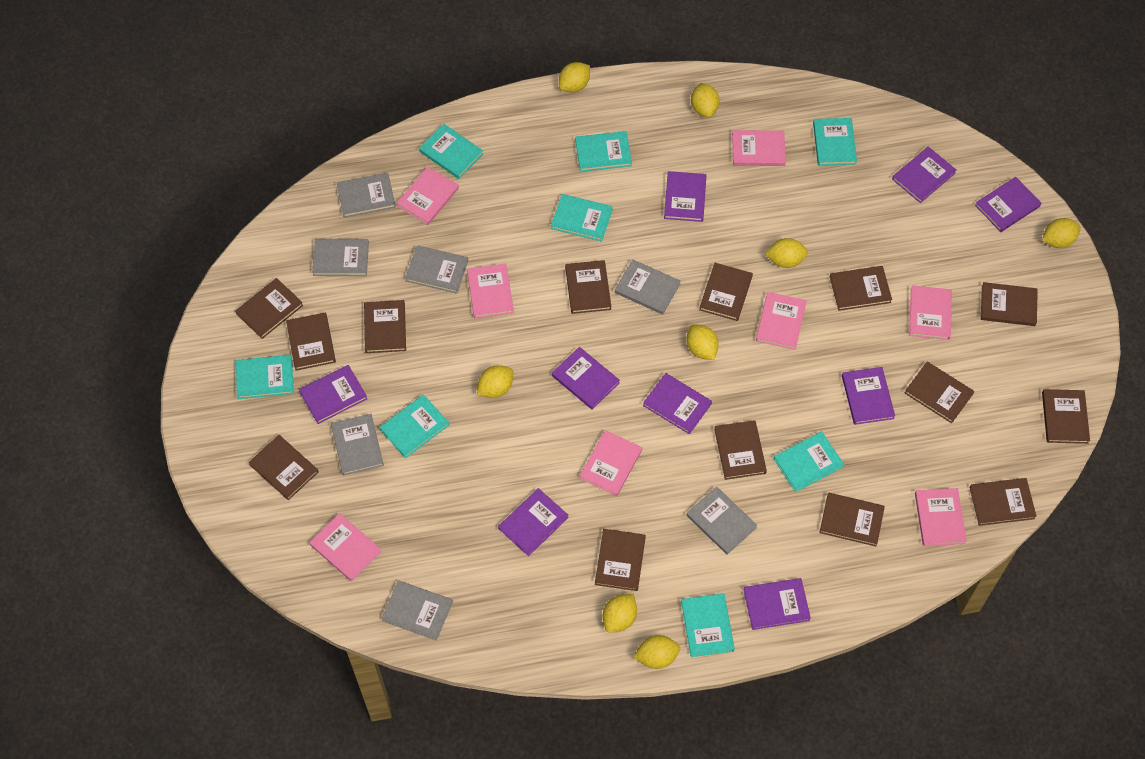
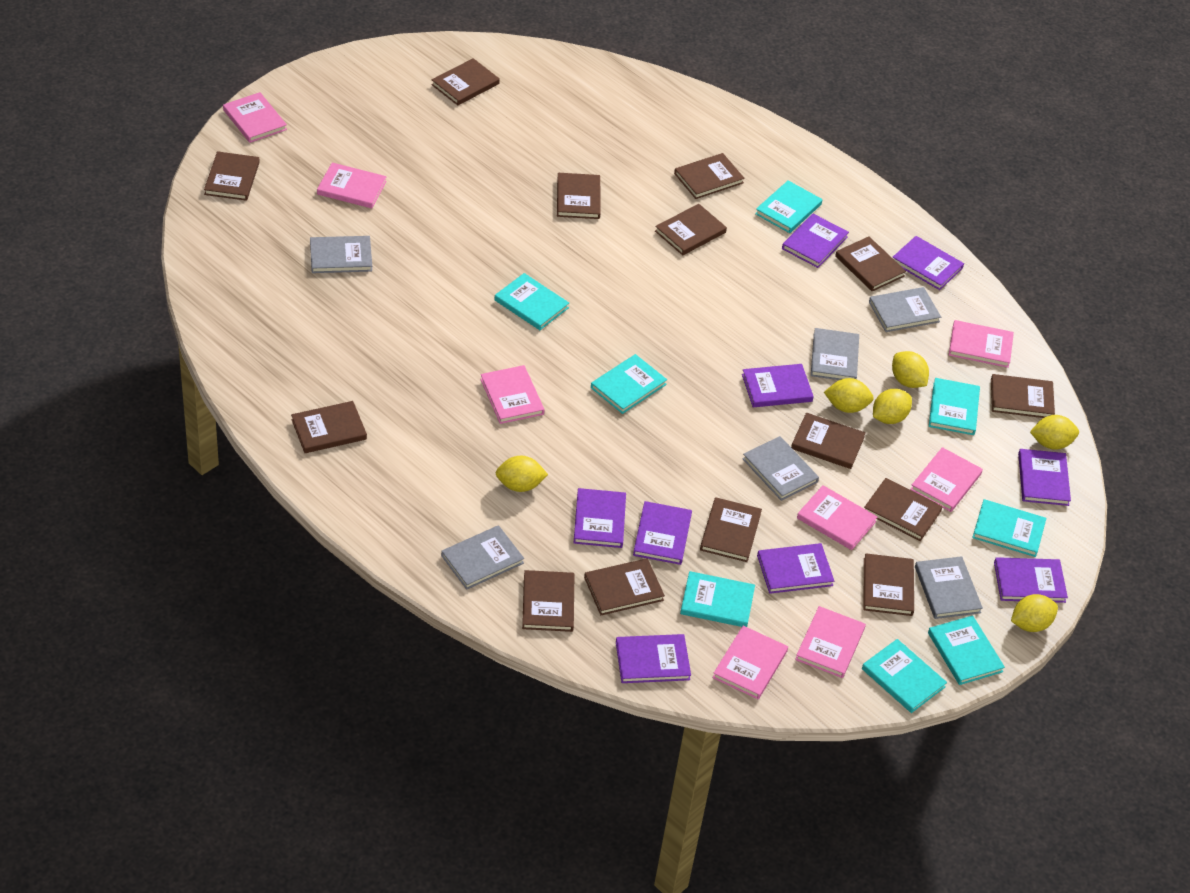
grey book: 7 -> 6
yellow lemon: 8 -> 6

